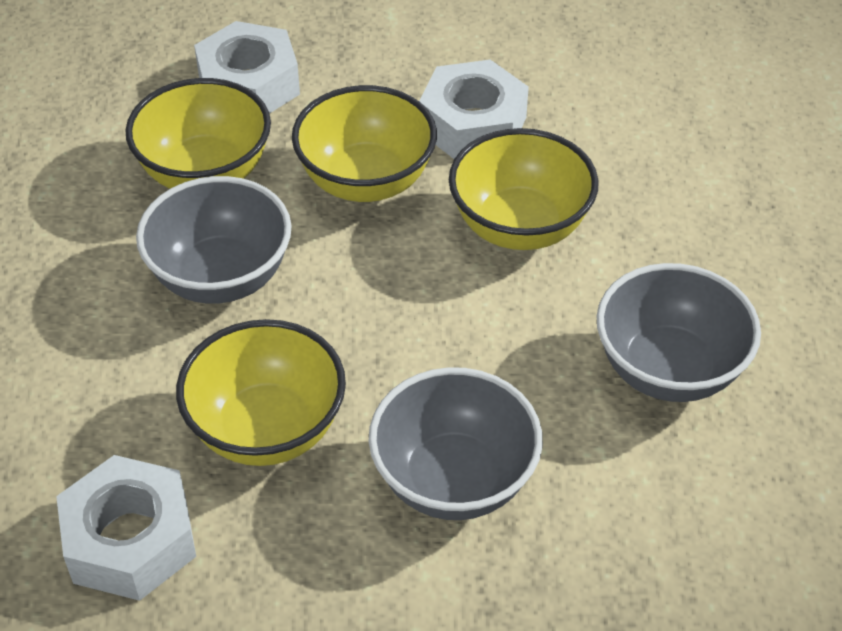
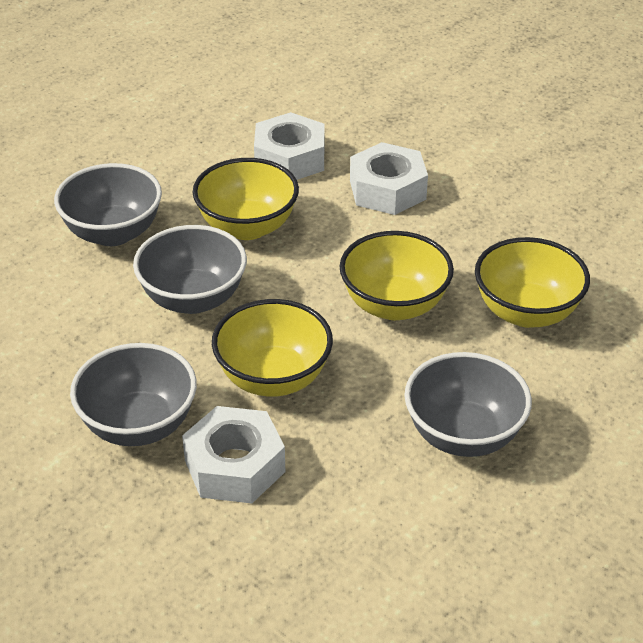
grey bowl: 3 -> 4

